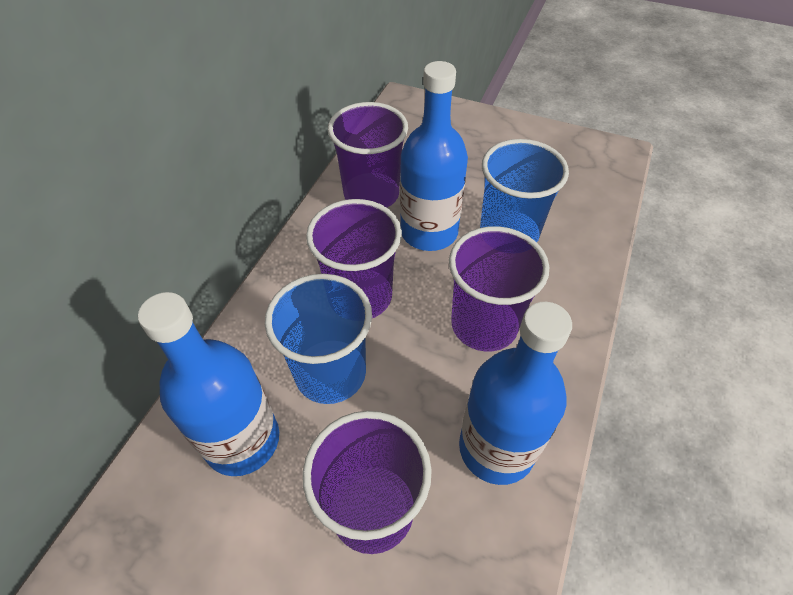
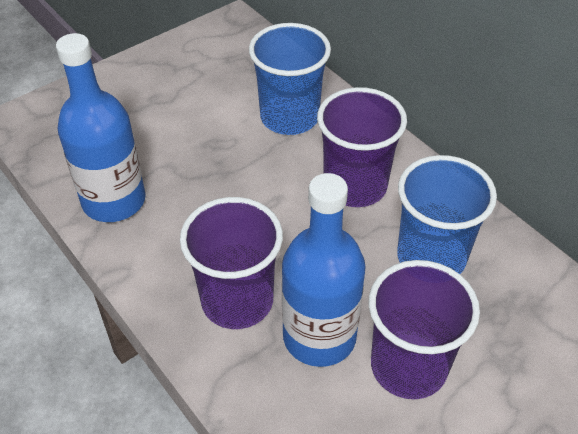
blue bottle: 3 -> 2
purple cup: 4 -> 3

